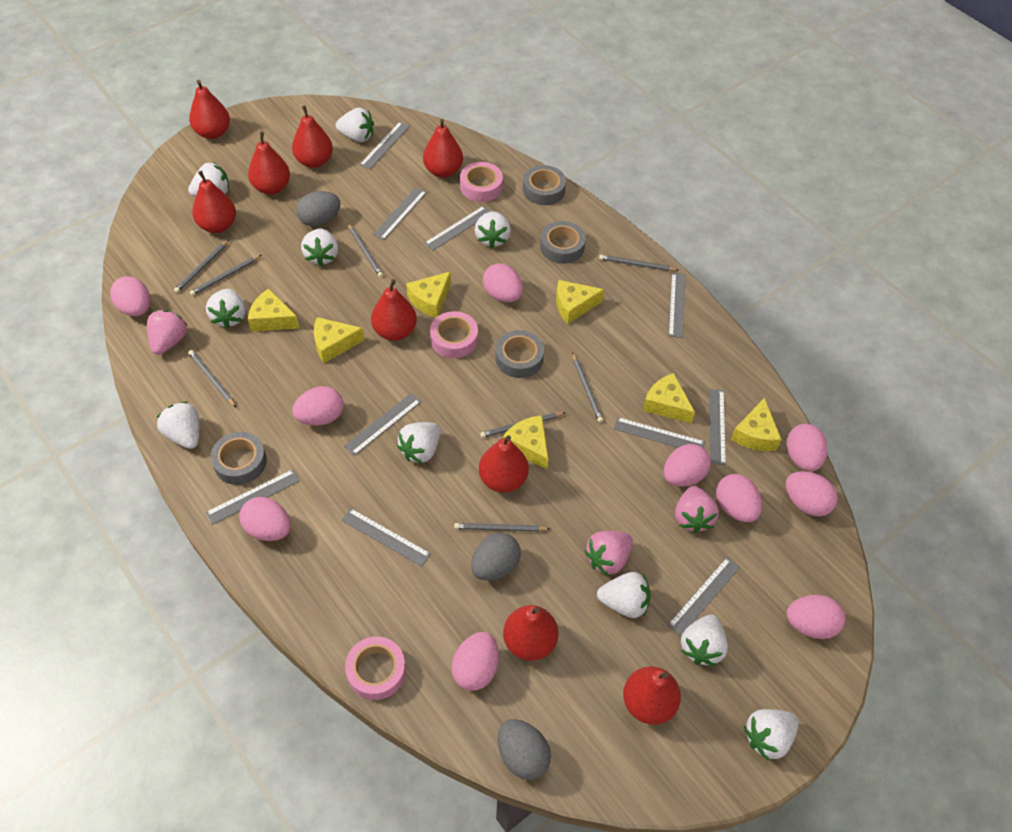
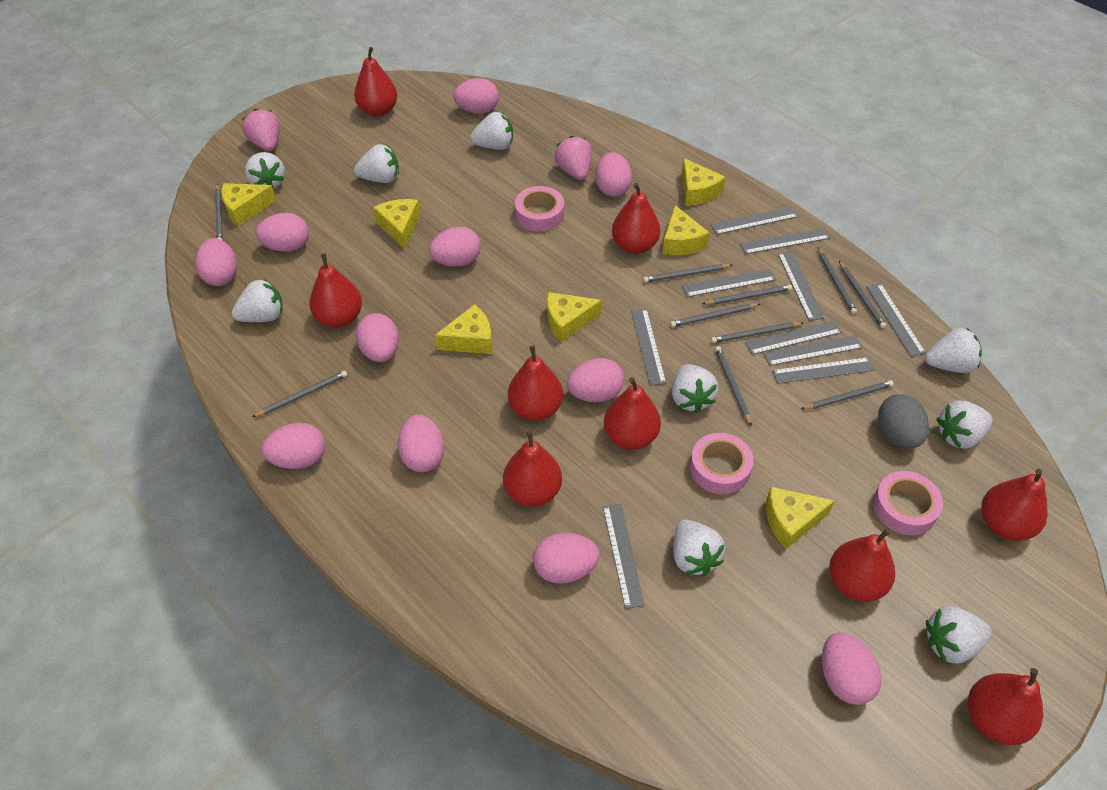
grey egg: 3 -> 1
grey pencil: 8 -> 10
grey tape: 4 -> 0
pink egg: 10 -> 11
pink strawberry: 3 -> 2
white strawberry: 10 -> 9

